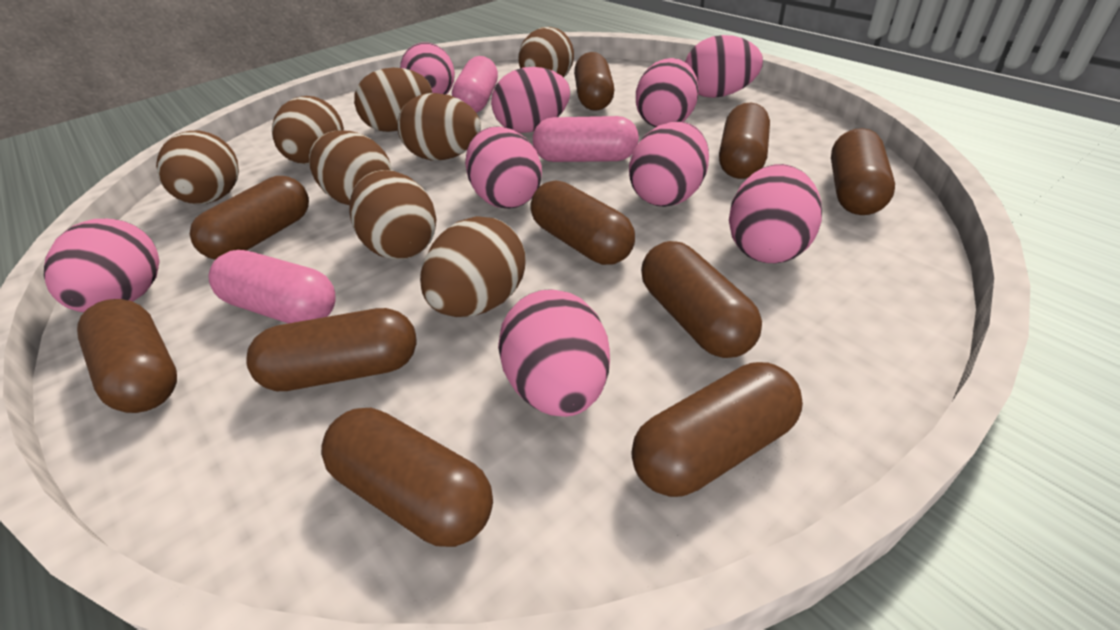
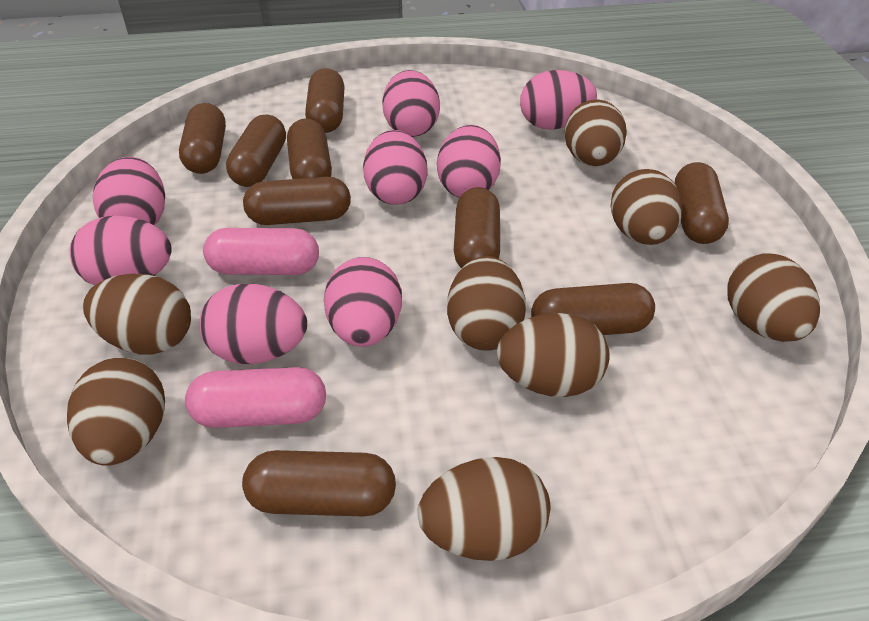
brown capsule: 10 -> 9
pink capsule: 3 -> 2
pink egg: 9 -> 8

